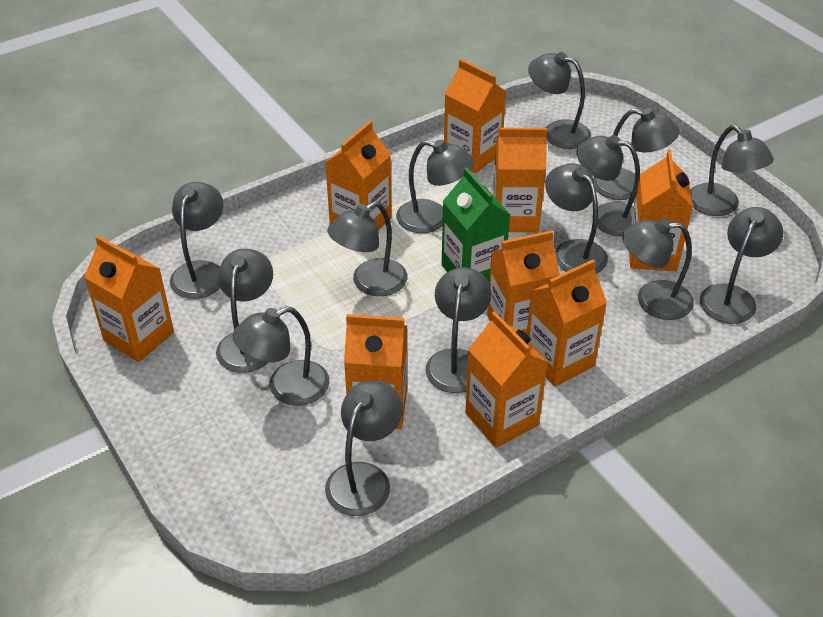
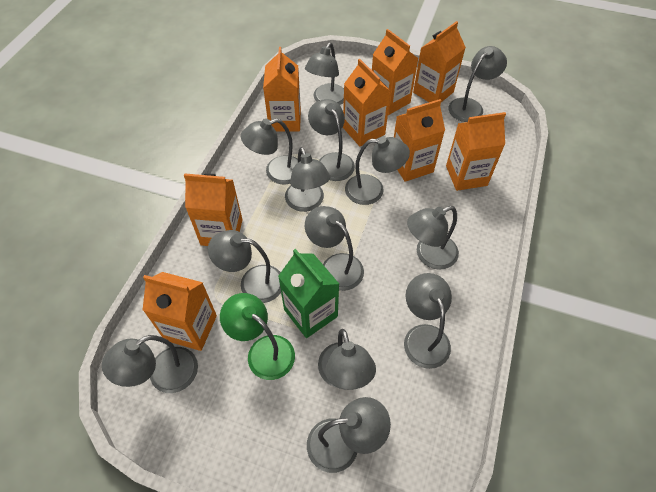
green lamp: 0 -> 1
grey lamp: 14 -> 13
orange carton: 9 -> 8

